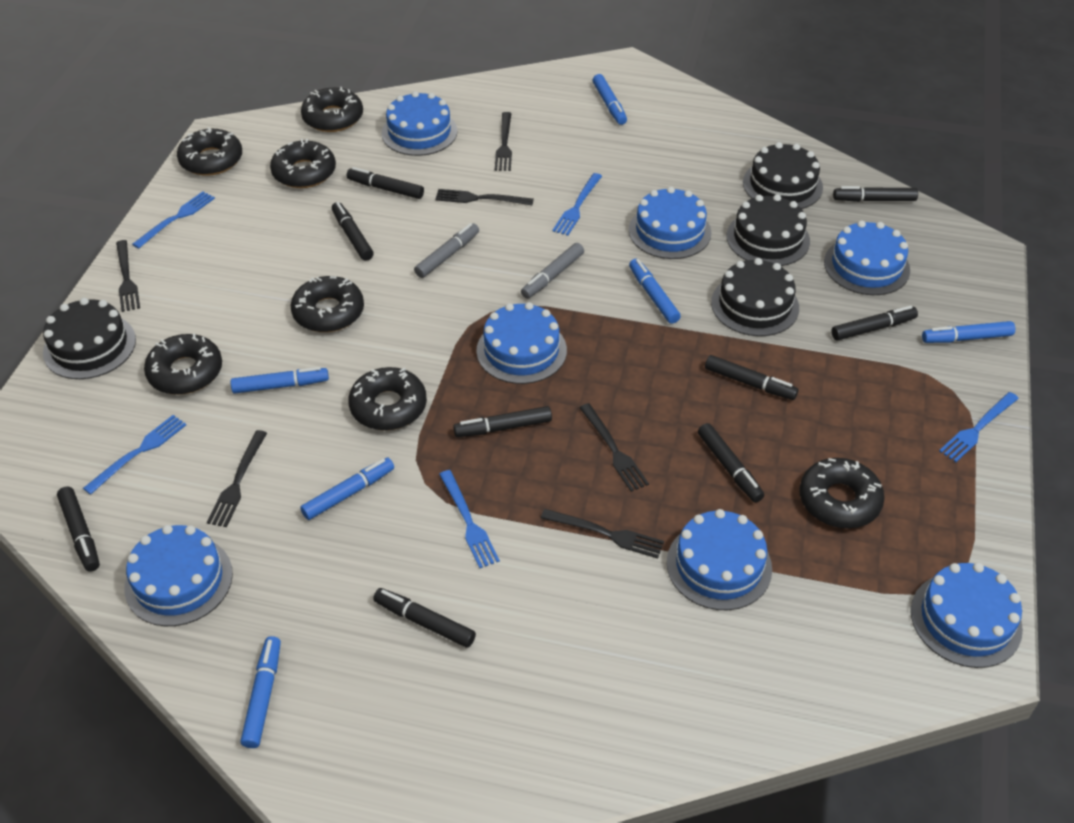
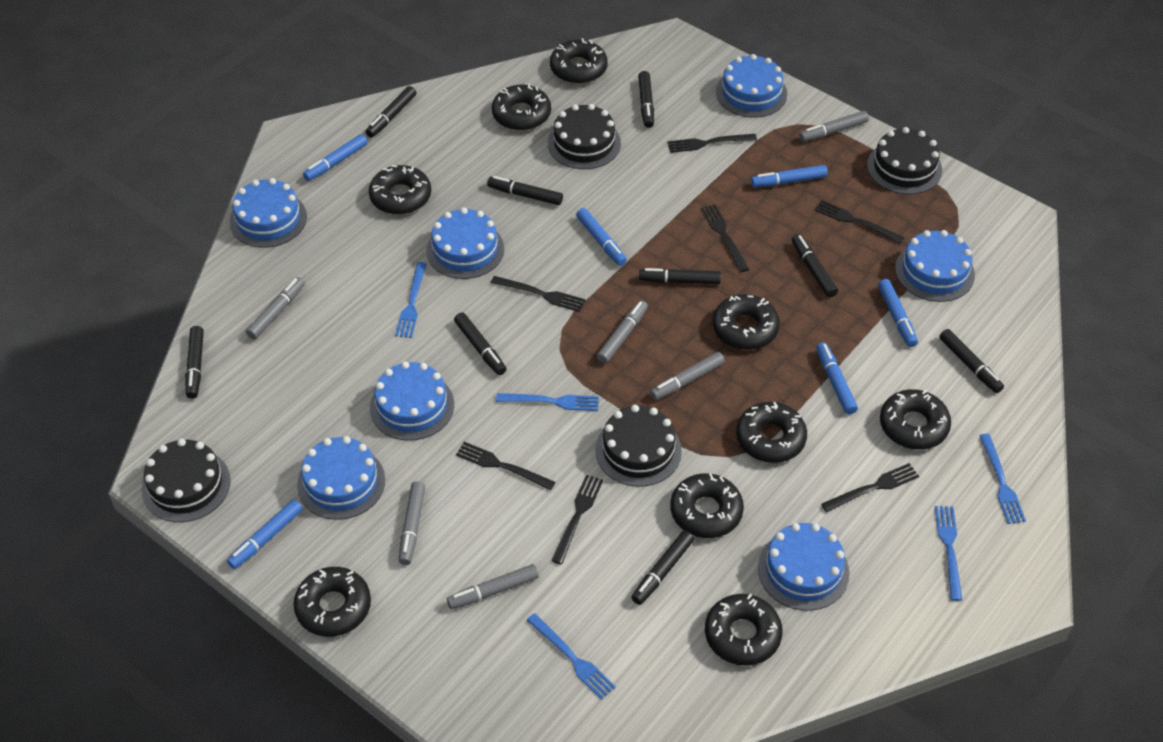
black donut: 7 -> 9
black fork: 6 -> 7
grey marker: 2 -> 6

